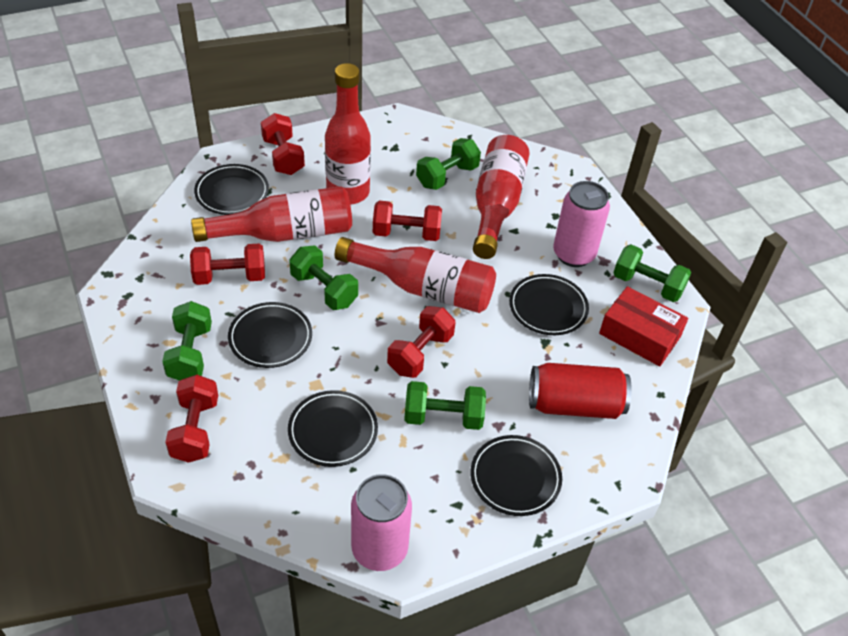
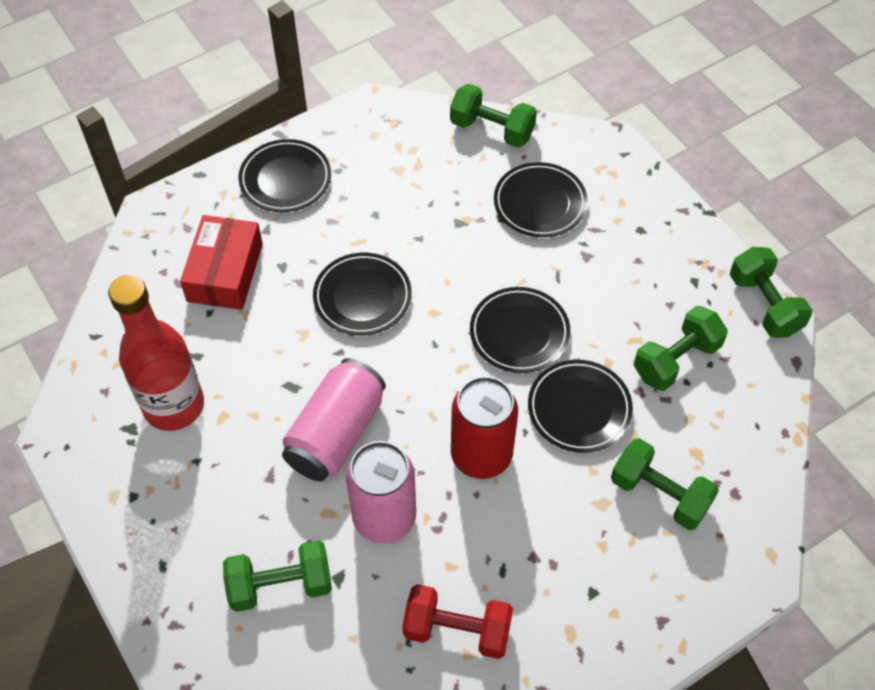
red bottle: 4 -> 1
red dumbbell: 5 -> 1

